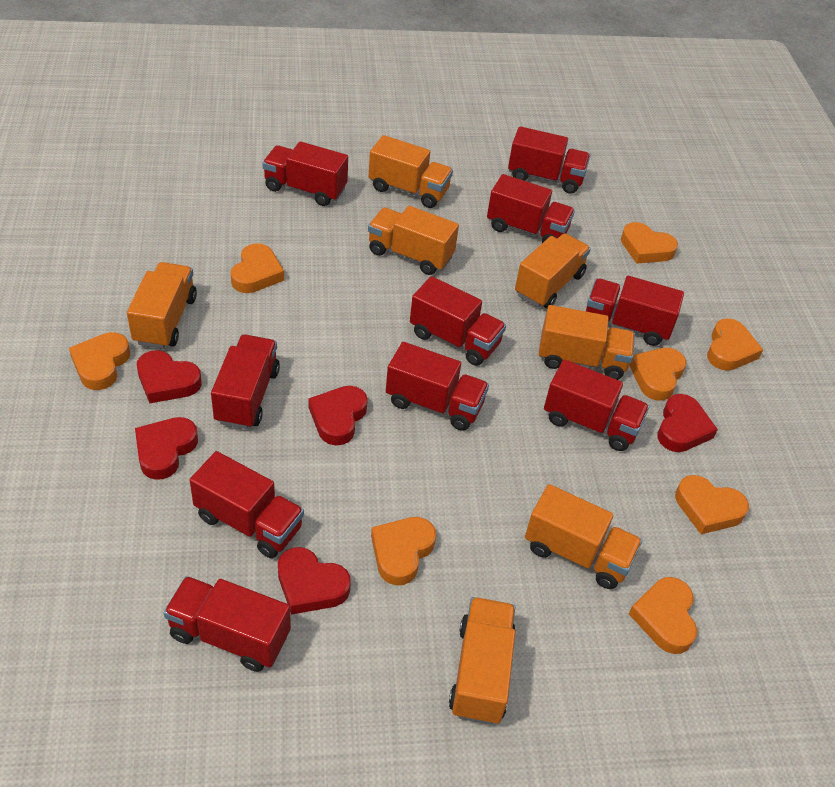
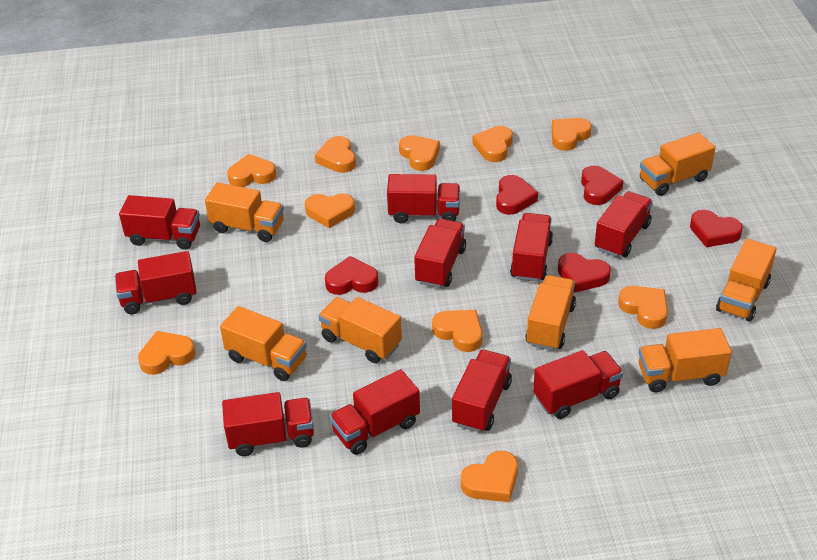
orange heart: 8 -> 10

